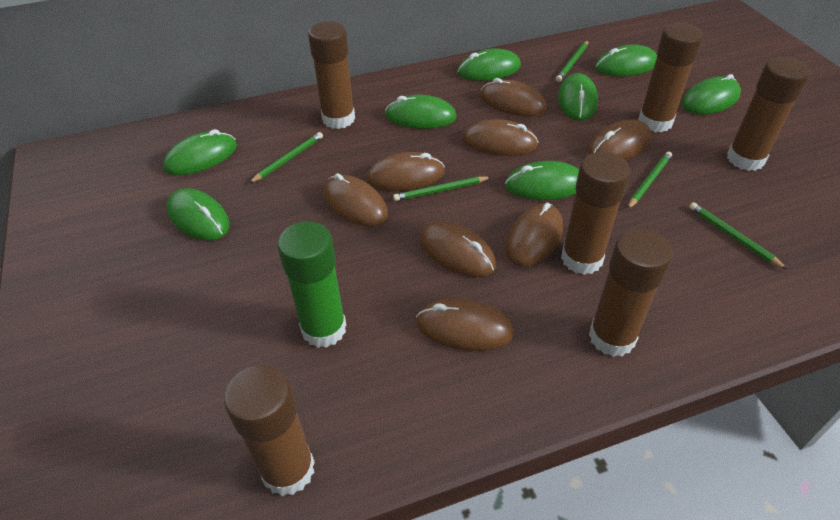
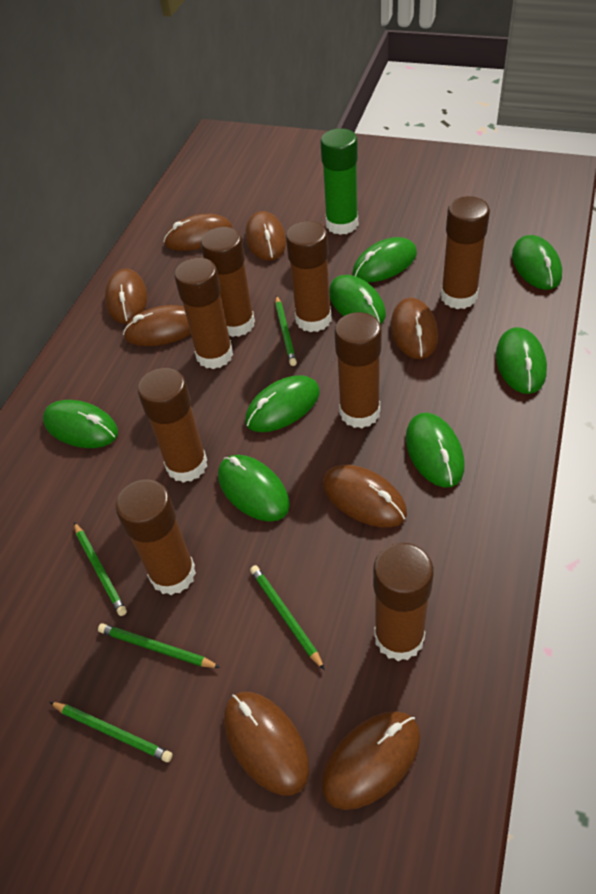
brown glue stick: 6 -> 8

